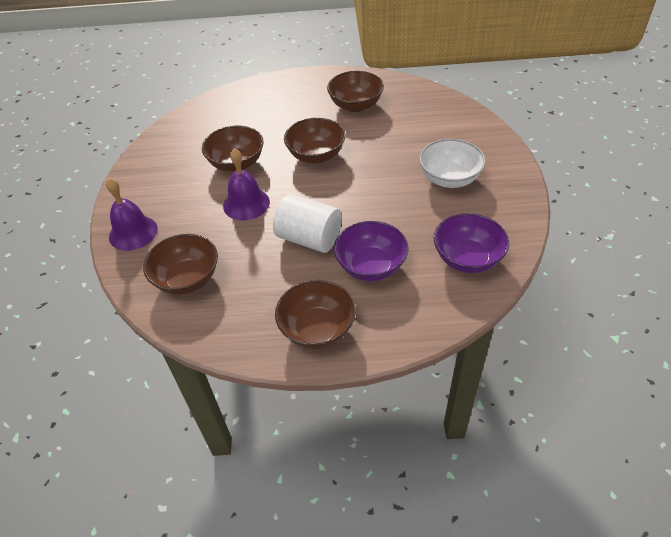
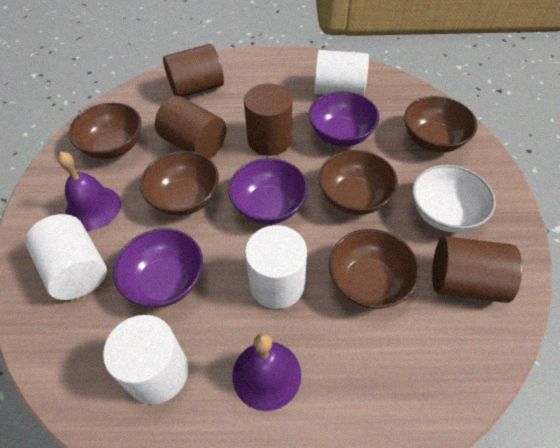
brown cylinder: 0 -> 4
purple bowl: 2 -> 3
white cylinder: 1 -> 4

